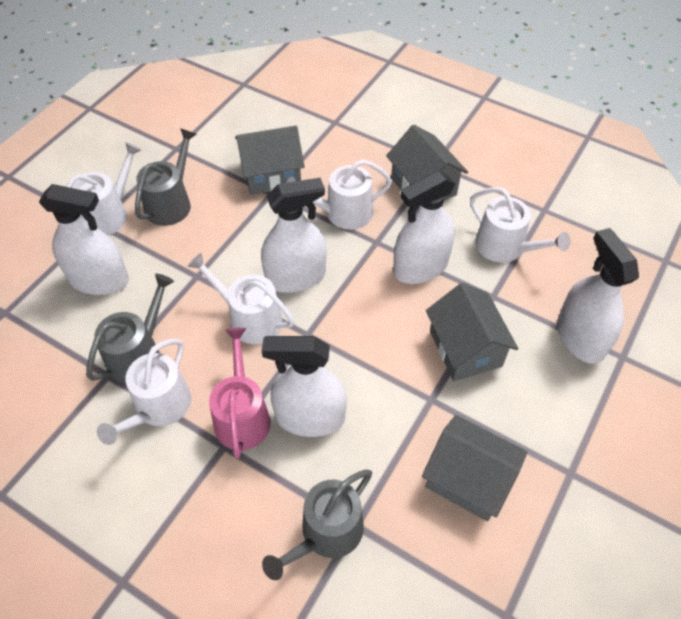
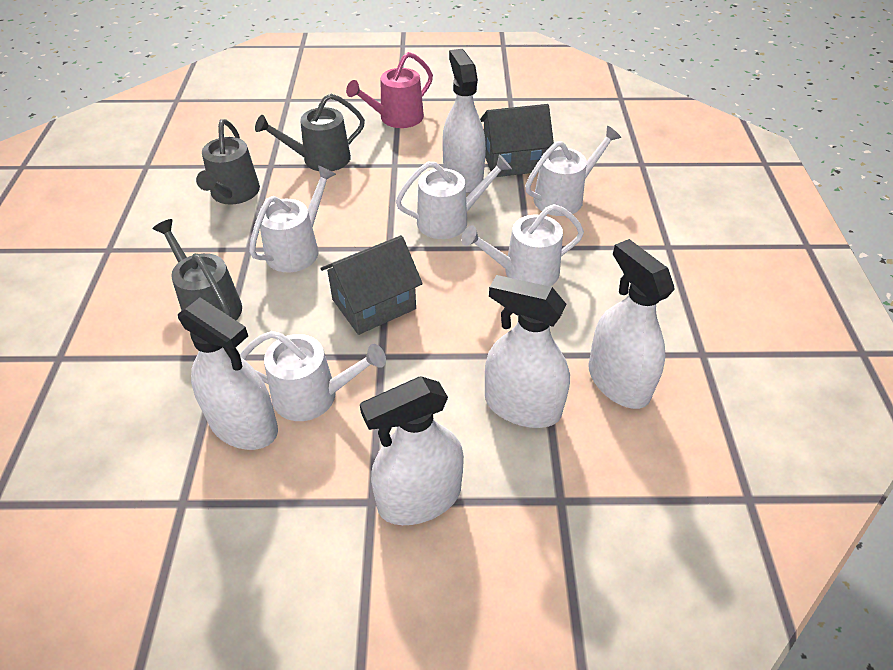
grey house: 4 -> 2

